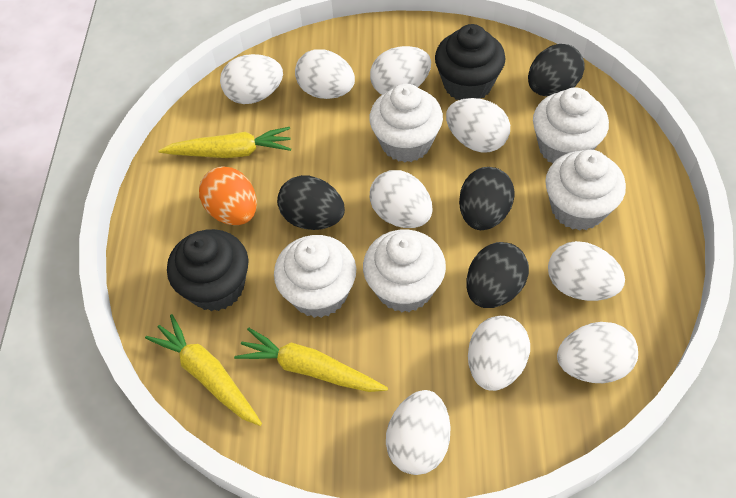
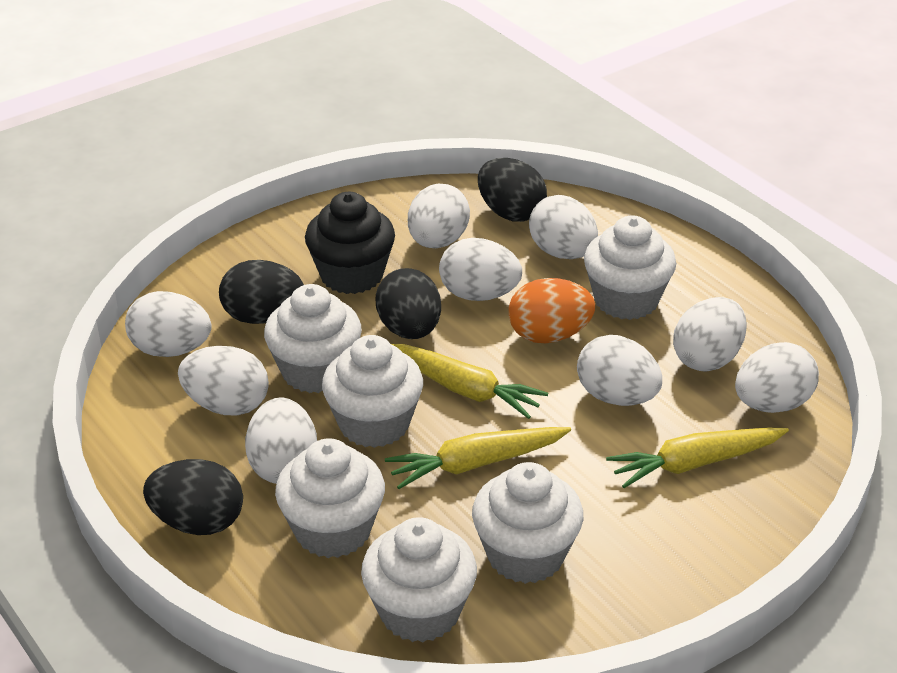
black cupcake: 2 -> 1
white cupcake: 5 -> 6

